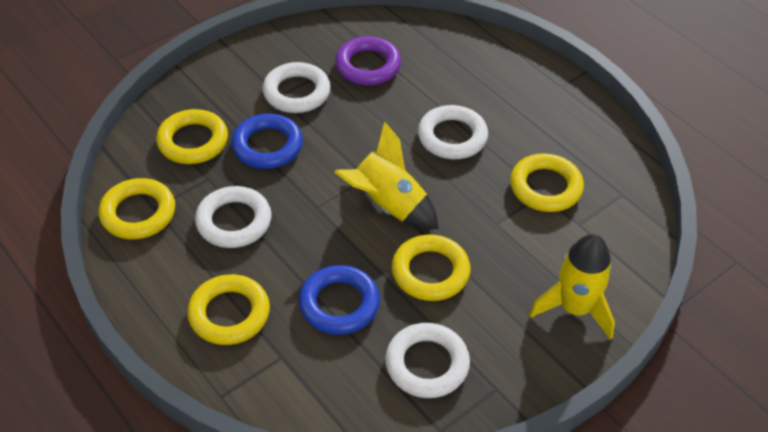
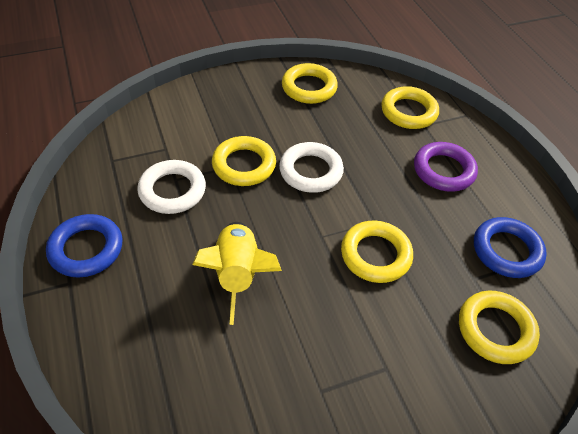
white ring: 4 -> 2
yellow rocket: 2 -> 1

